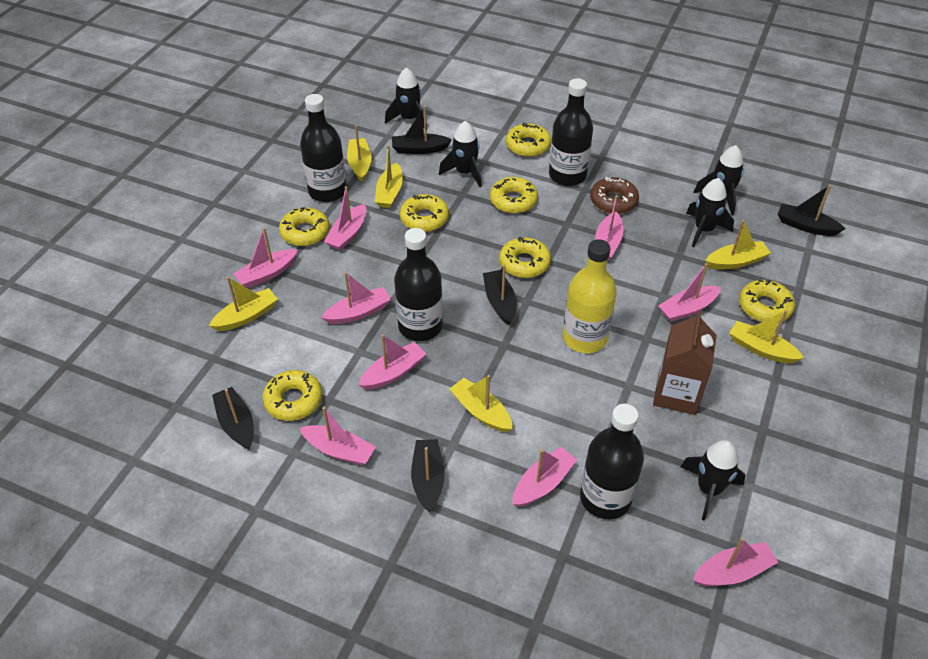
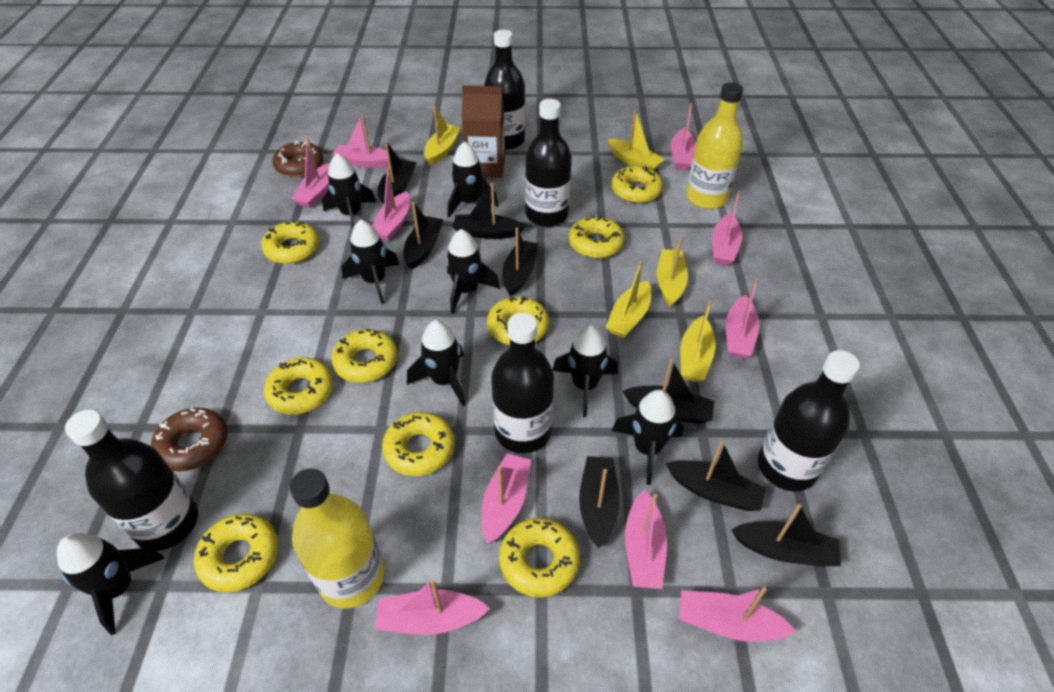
black boat: 5 -> 8
black bottle: 4 -> 5
black rocket: 5 -> 8
brown donut: 1 -> 2
pink boat: 9 -> 10
yellow boat: 6 -> 5
yellow bottle: 1 -> 2
yellow donut: 7 -> 9

